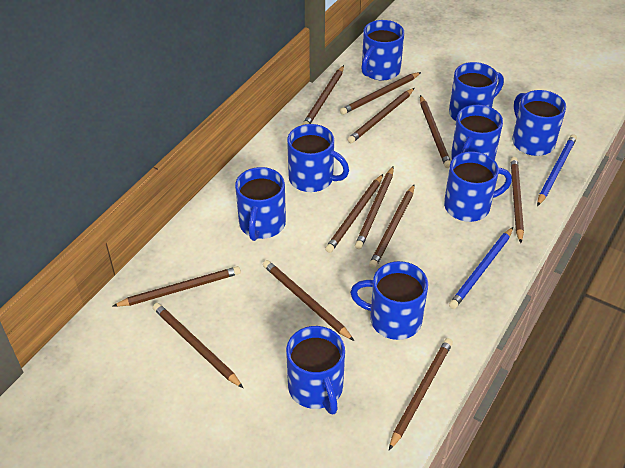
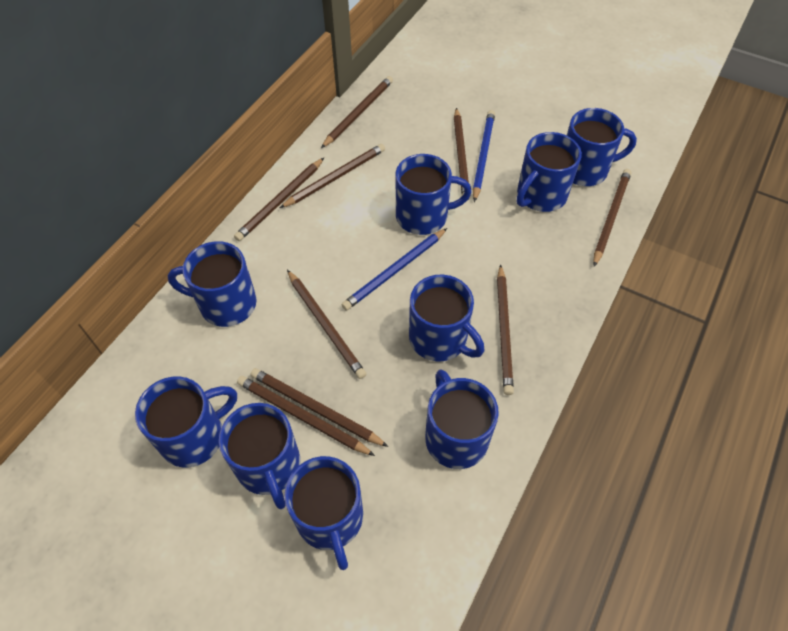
brown pencil: 12 -> 9

